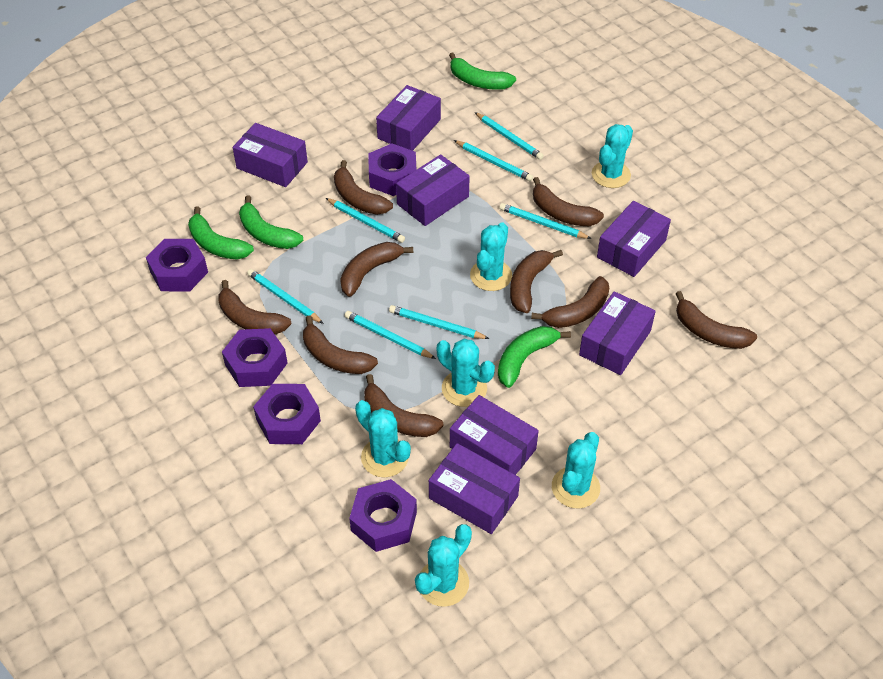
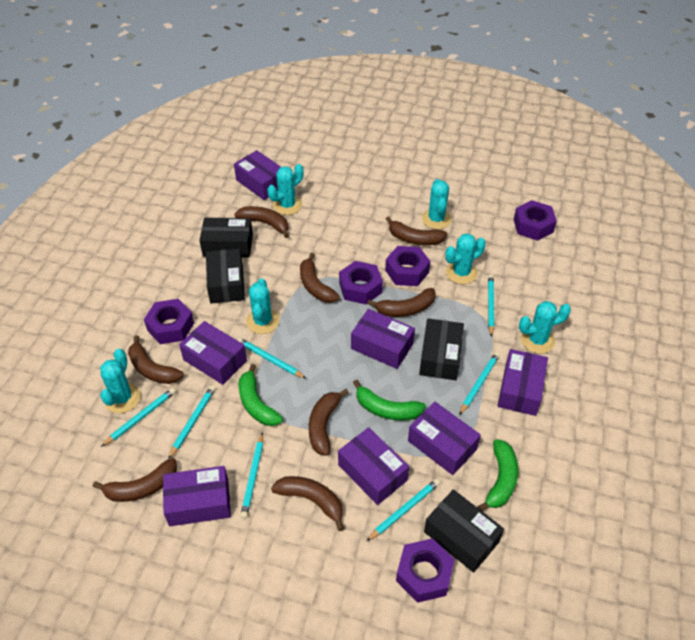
black box: 0 -> 4
brown banana: 9 -> 8
green banana: 4 -> 3

